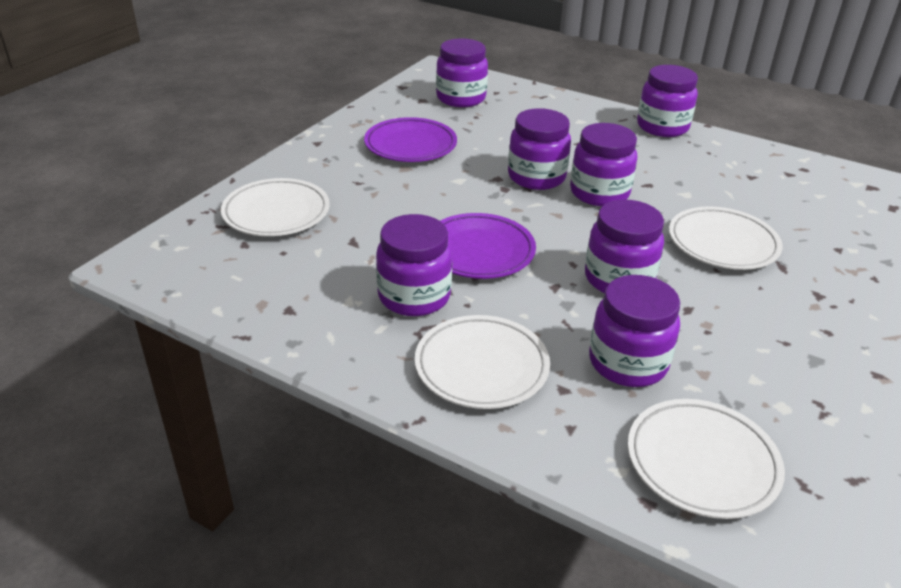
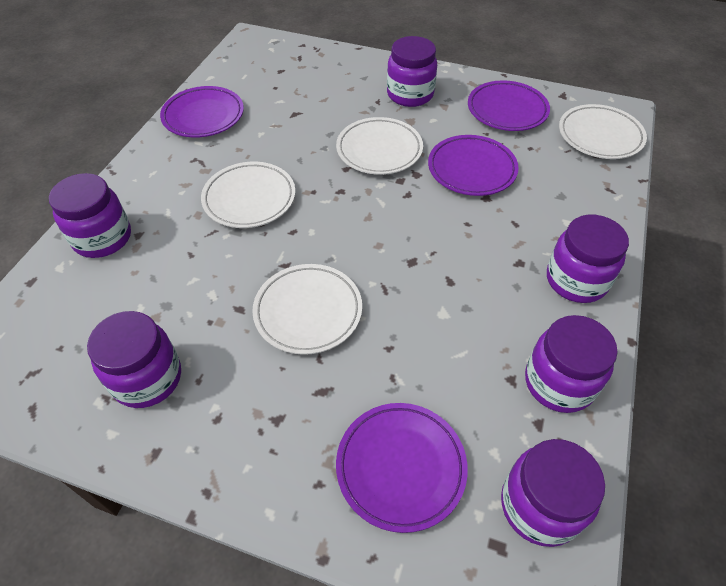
purple jar: 7 -> 6
purple plate: 2 -> 4

